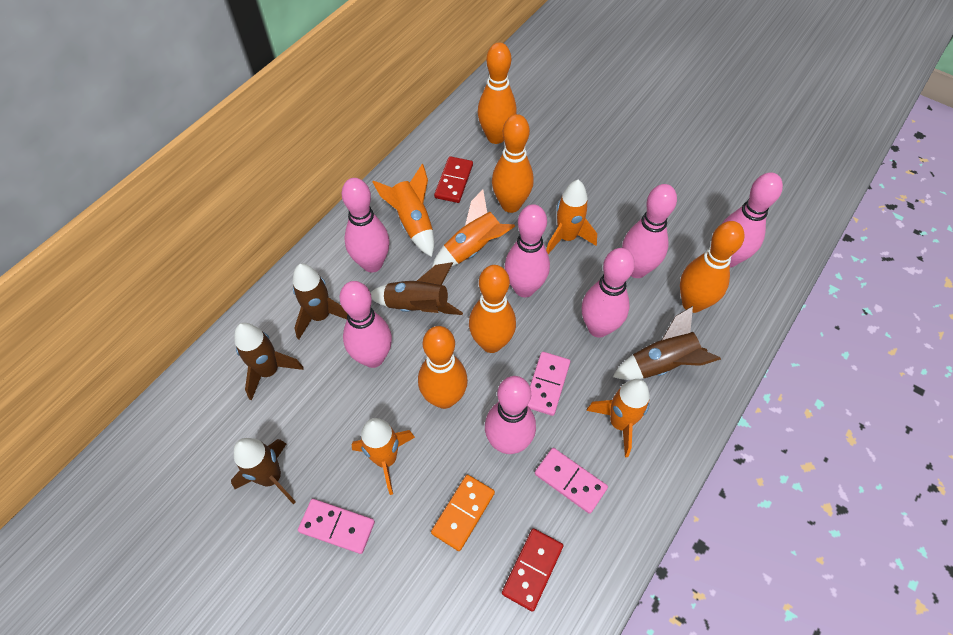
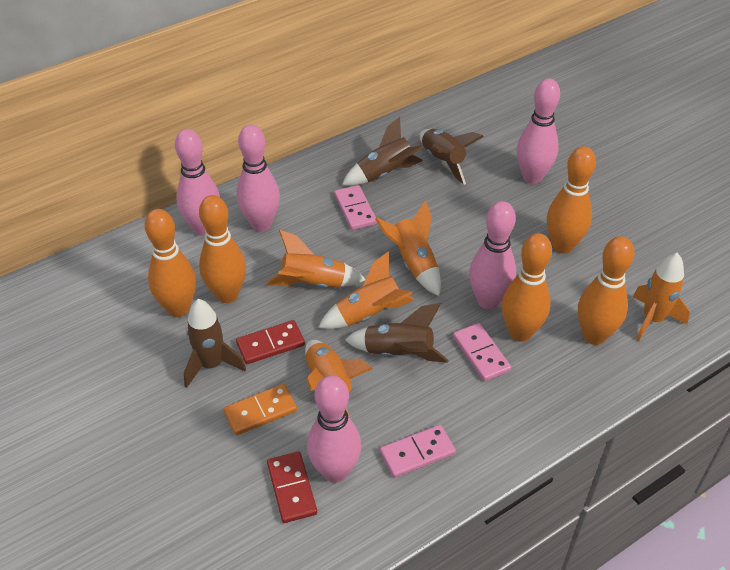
brown rocket: 5 -> 4
pink bowling pin: 7 -> 5

